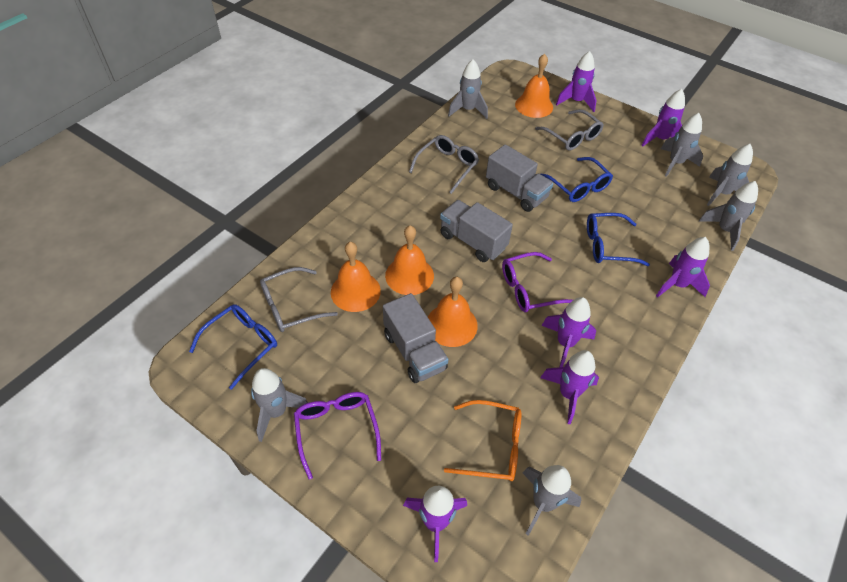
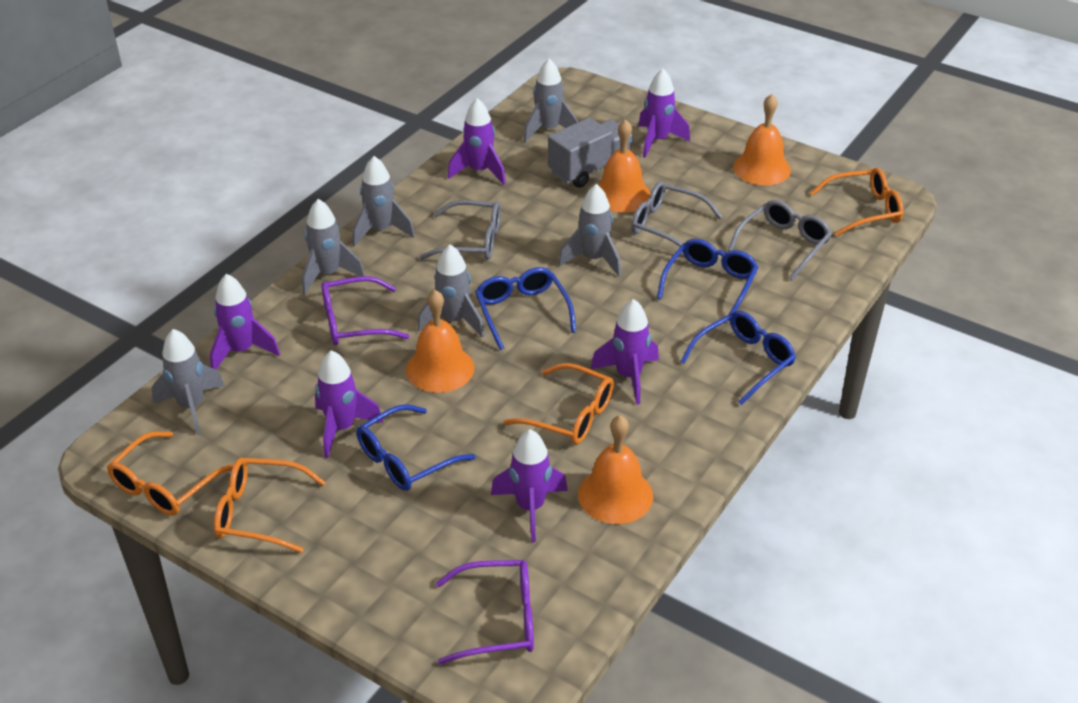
blue glasses: 3 -> 4
grey truck: 3 -> 1
orange glasses: 1 -> 4

